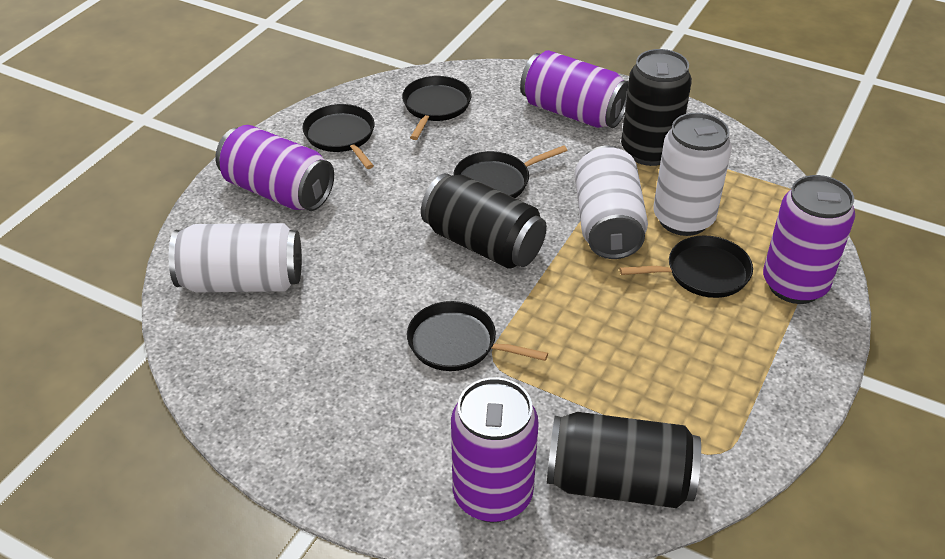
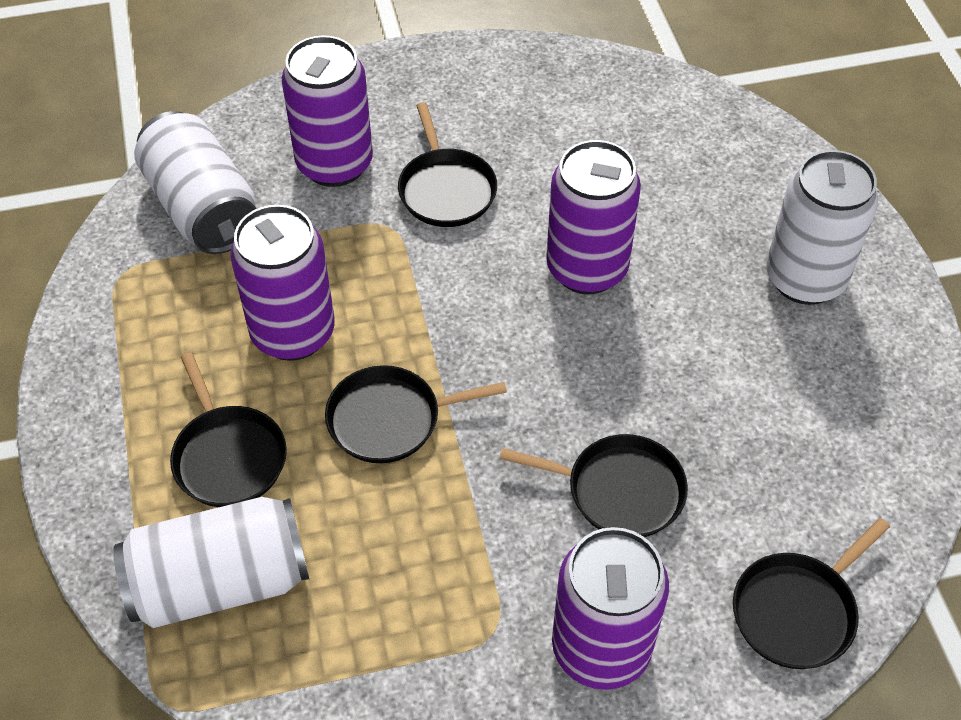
black can: 3 -> 0

